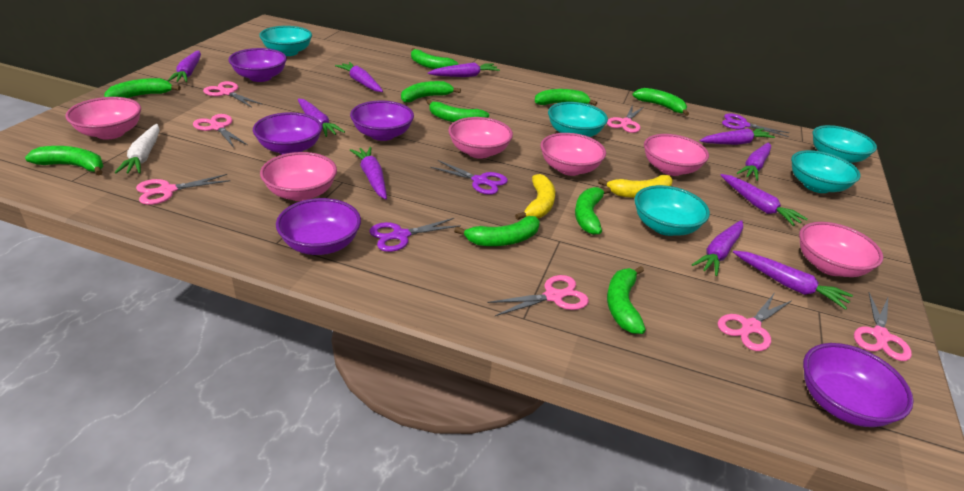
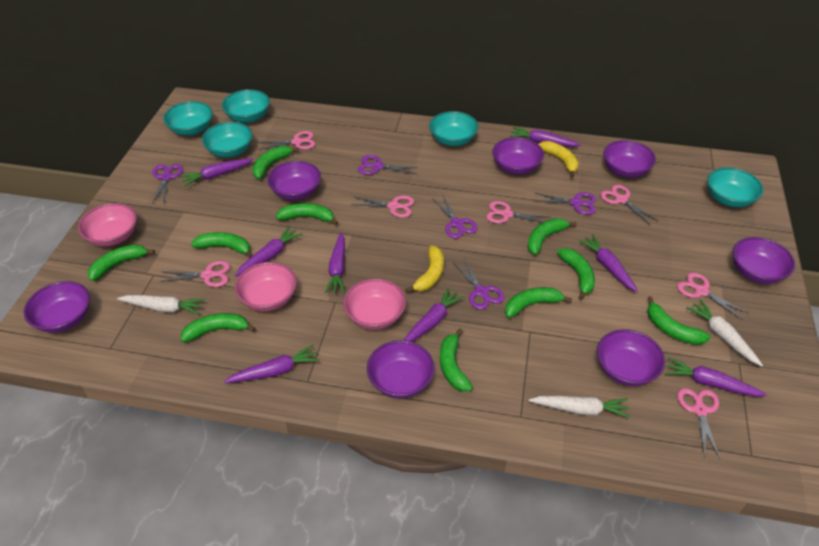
pink bowl: 6 -> 3
purple bowl: 5 -> 7
purple carrot: 10 -> 8
purple scissors: 3 -> 5
white carrot: 1 -> 3

